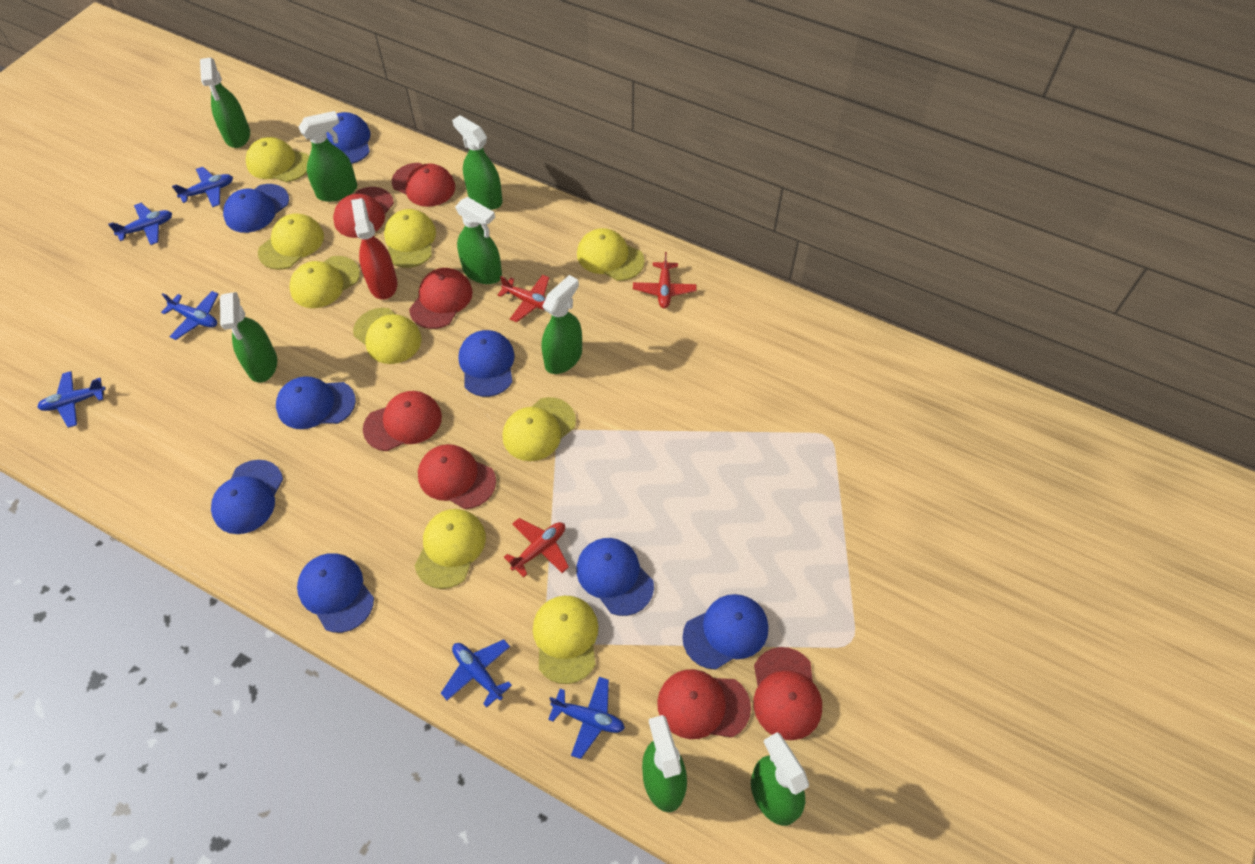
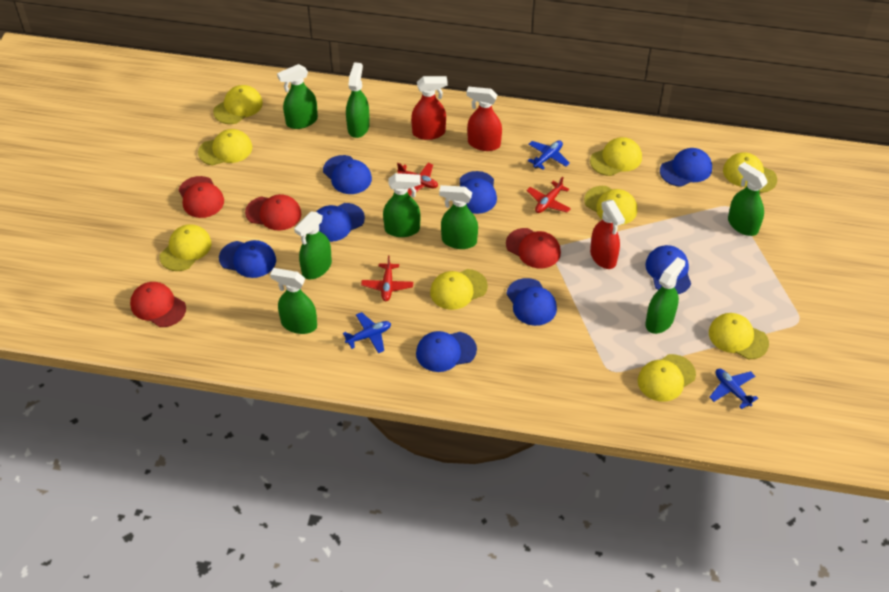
blue plane: 6 -> 3
red cap: 7 -> 4
red spray bottle: 1 -> 3

